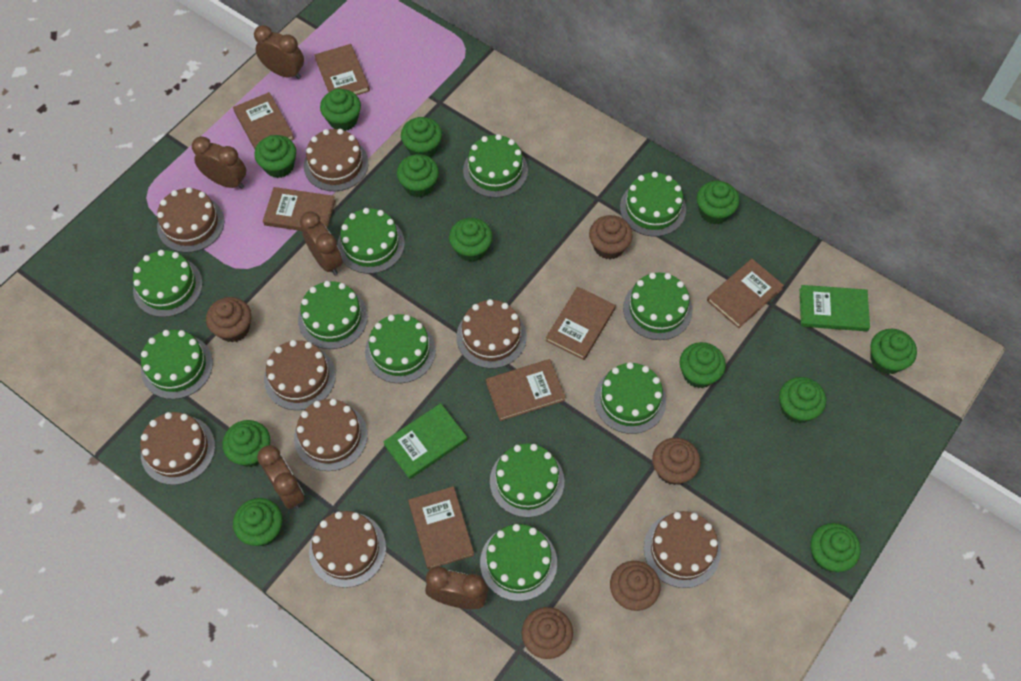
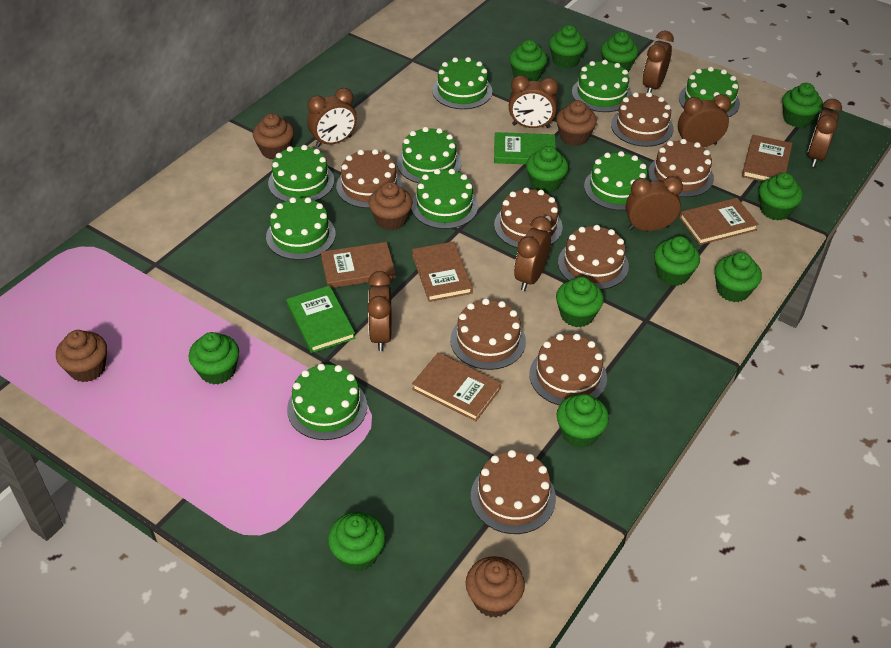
brown book: 7 -> 5
brown clock: 5 -> 8
green cake: 11 -> 9

